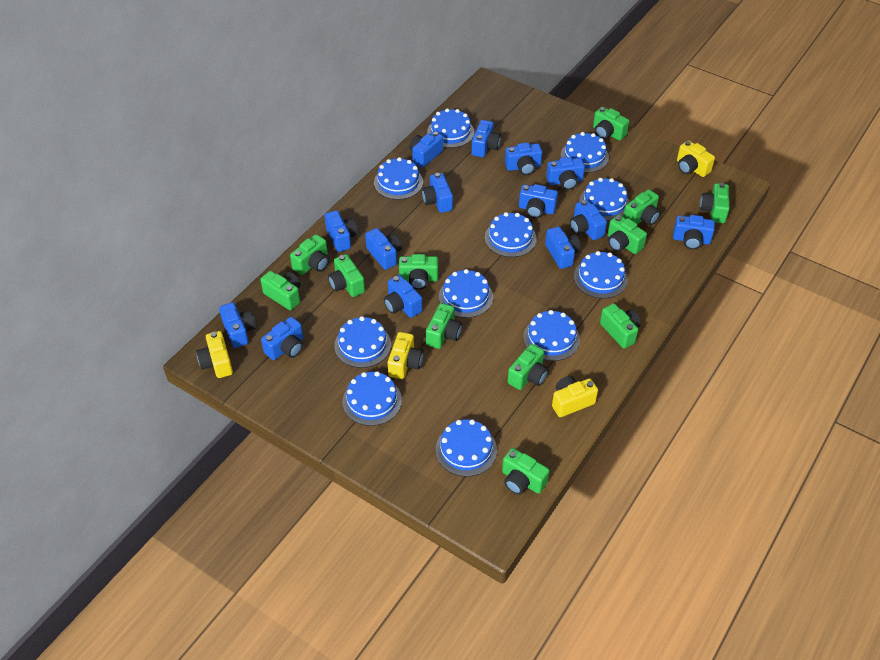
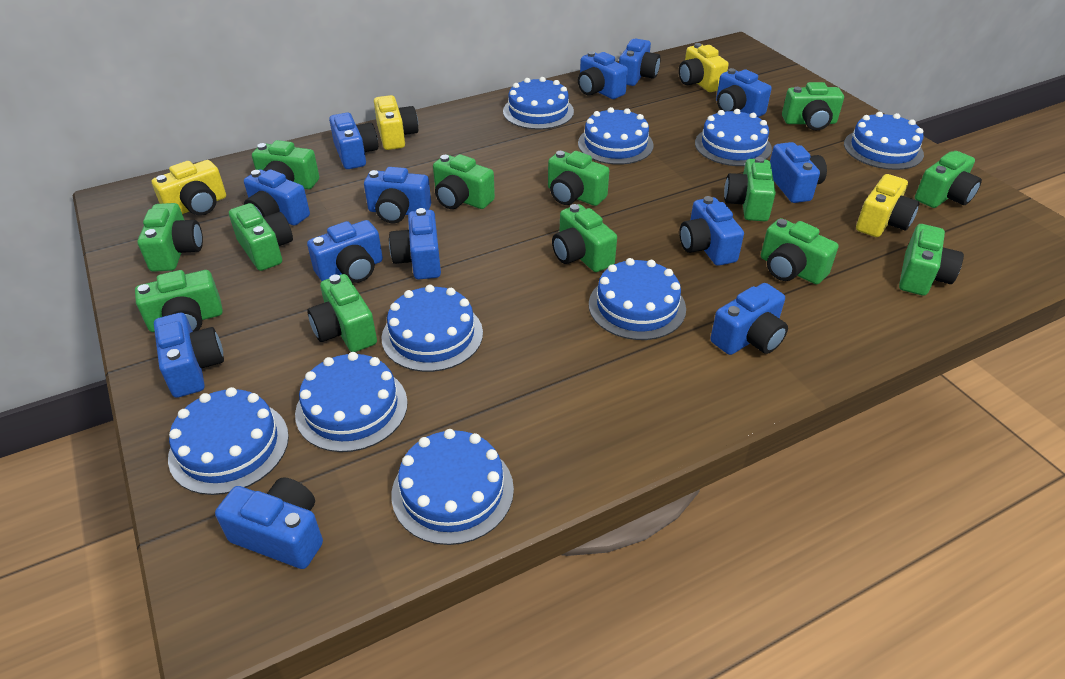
blue cake: 11 -> 9
blue camera: 14 -> 13
green camera: 12 -> 13

